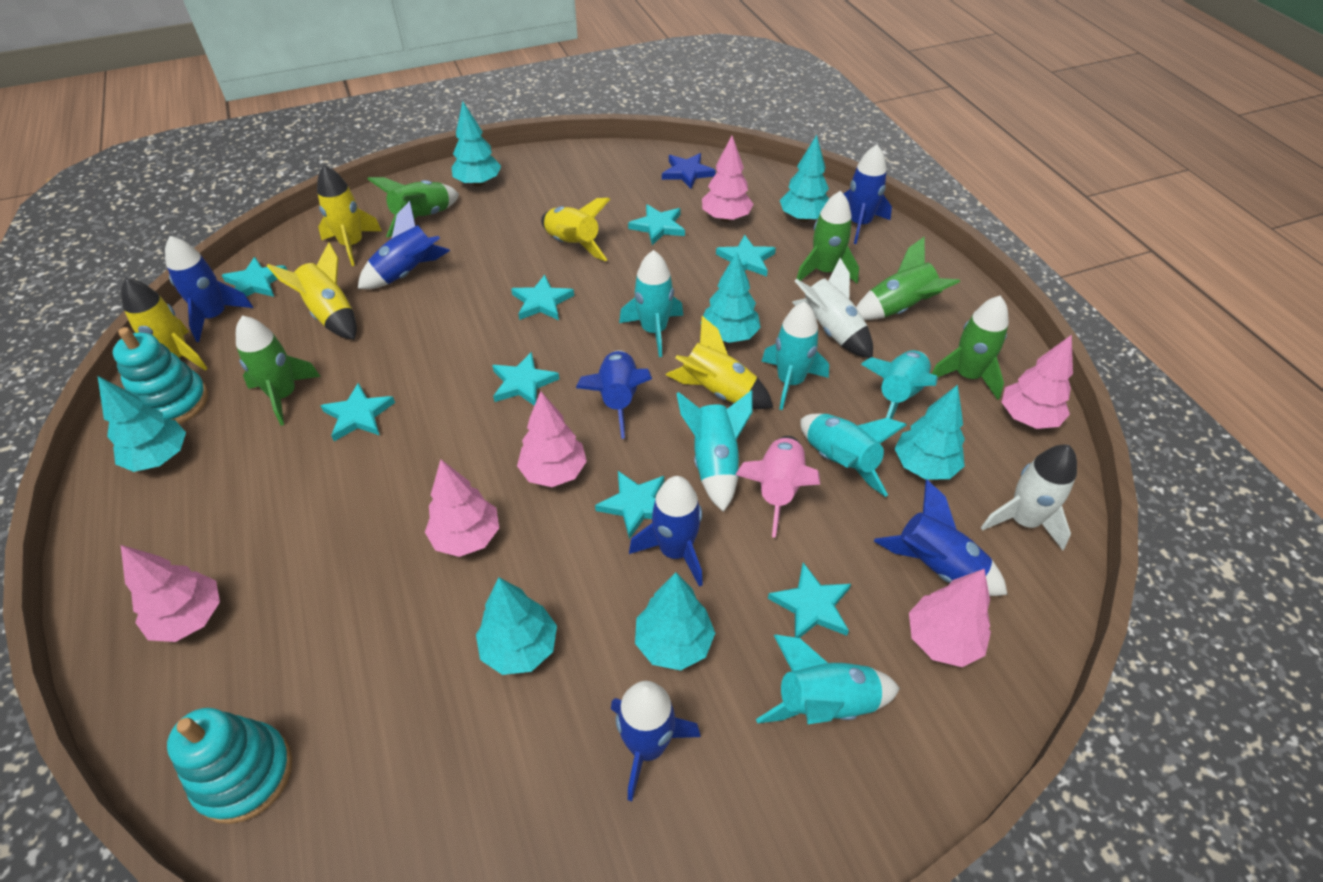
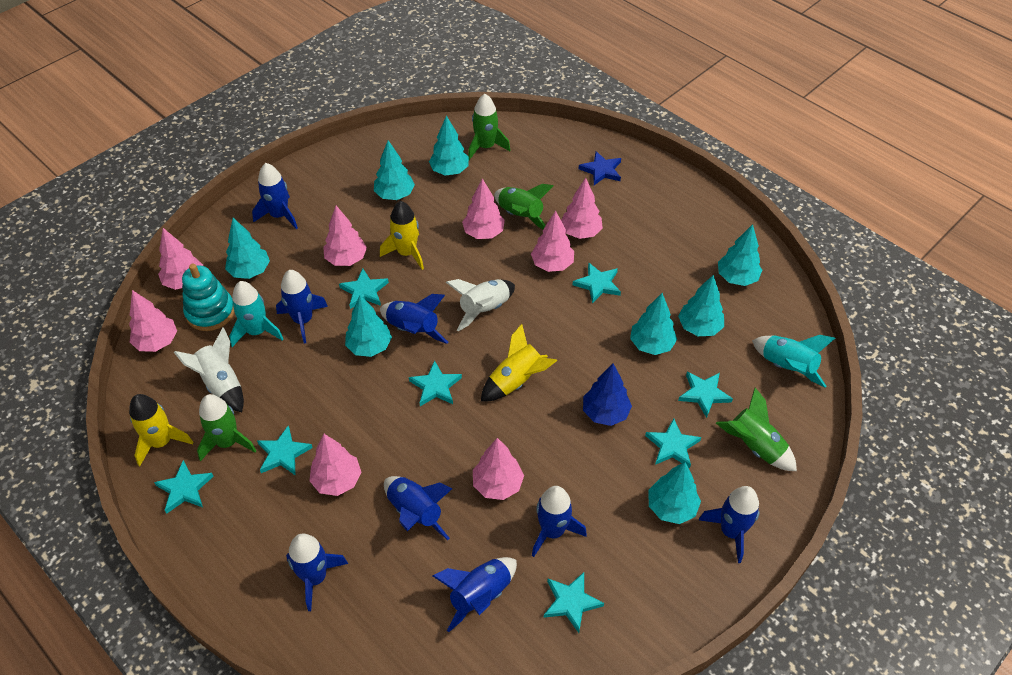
blue rocket: 7 -> 8
blue tree: 0 -> 1
green rocket: 5 -> 4
pink rocket: 1 -> 0
pink tree: 6 -> 8
turquoise rocket: 6 -> 2
turquoise stacking toy: 2 -> 1
turquoise tree: 7 -> 8
yellow rocket: 5 -> 3

